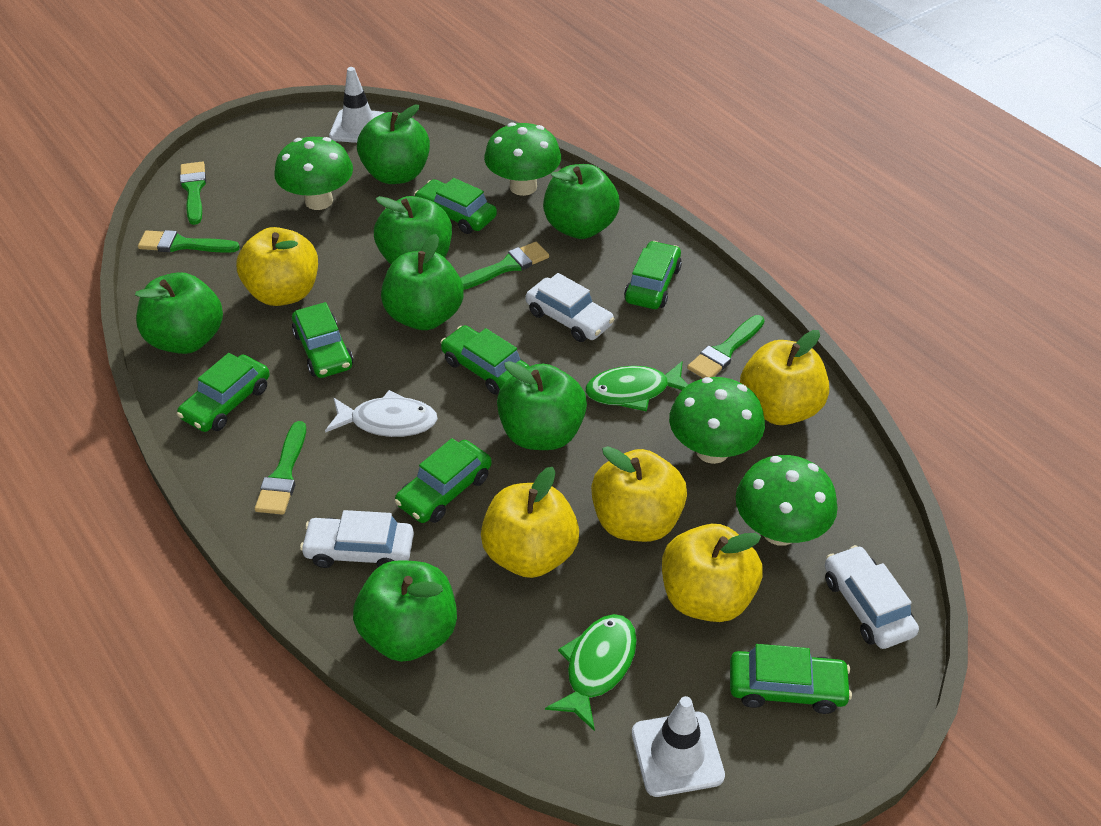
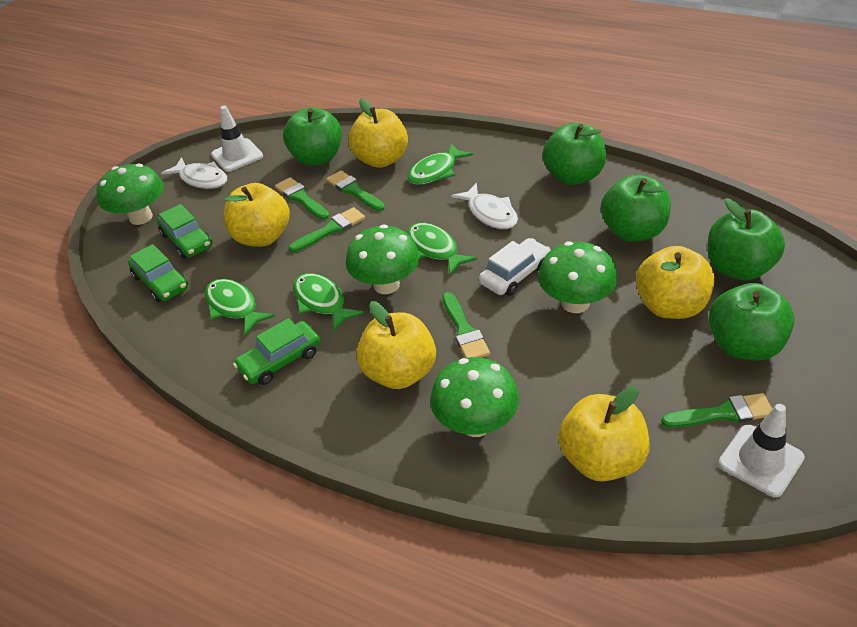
green apple: 7 -> 5
green car: 7 -> 3
green fish: 2 -> 4
white car: 3 -> 1
white fish: 1 -> 2

